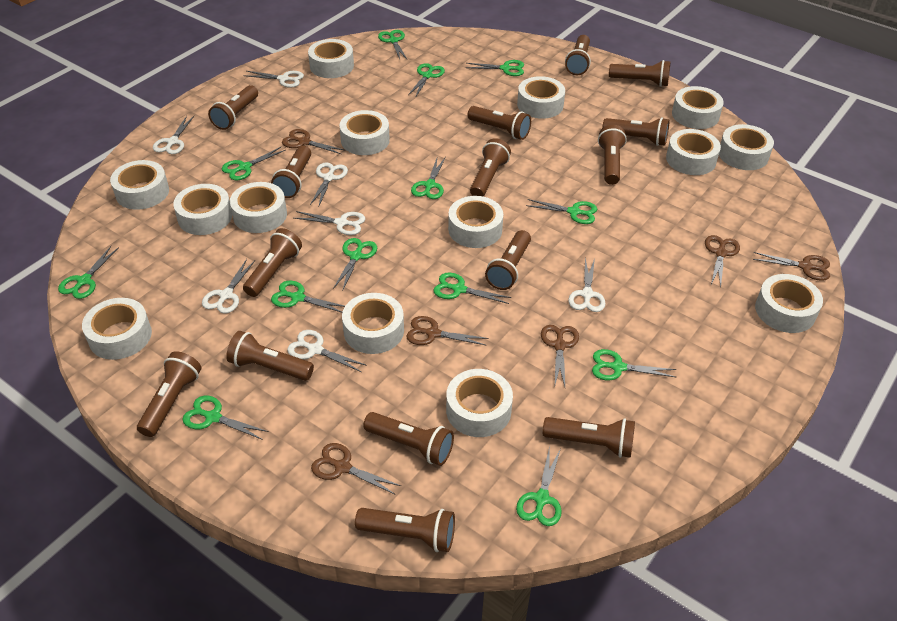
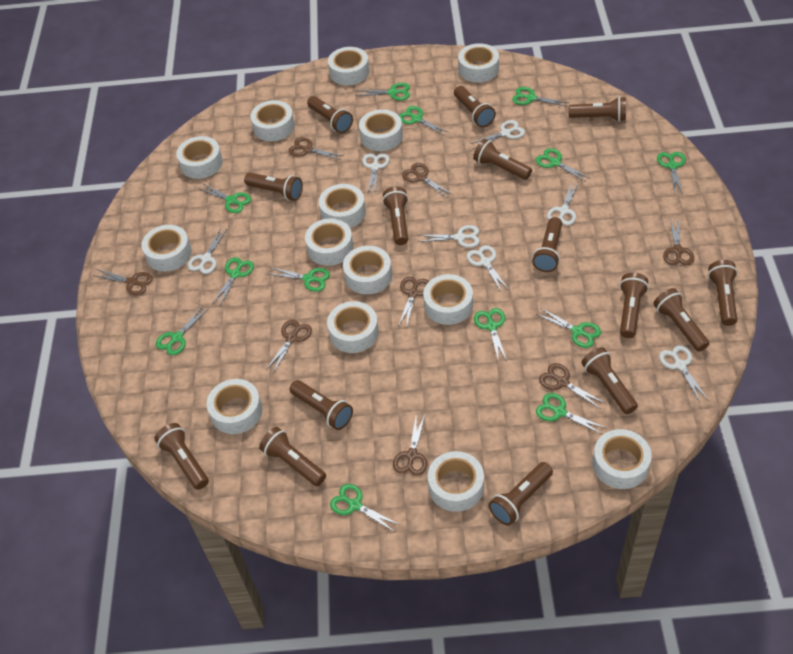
brown scissors: 6 -> 8

